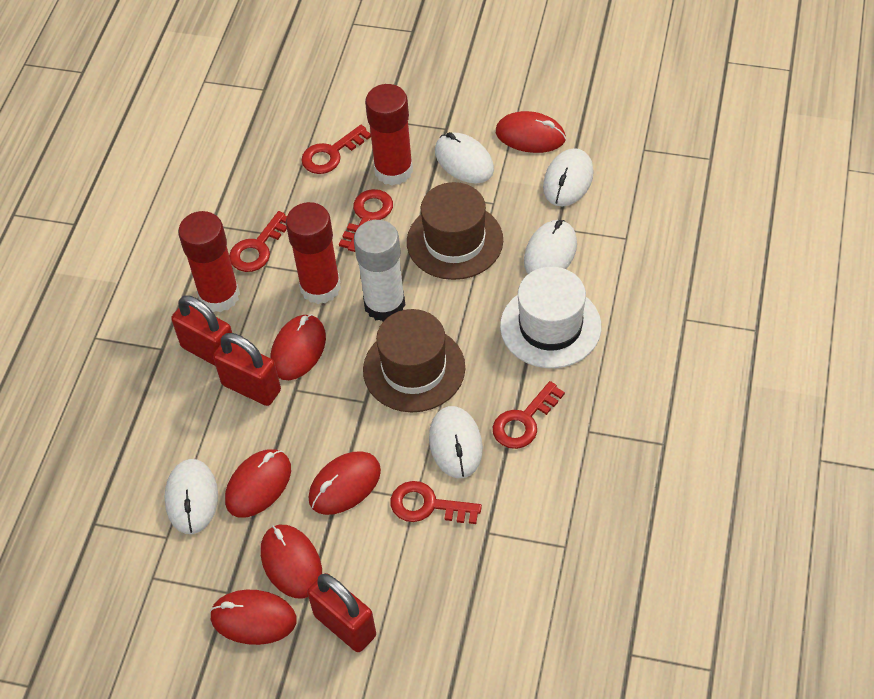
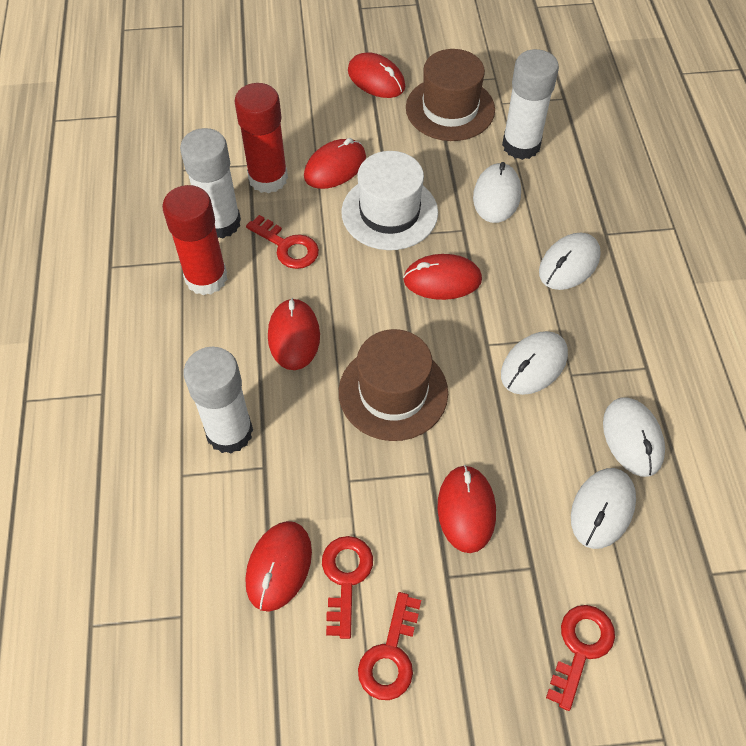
red glue stick: 3 -> 2
red key: 5 -> 4
red padlock: 3 -> 0
white glue stick: 1 -> 3

